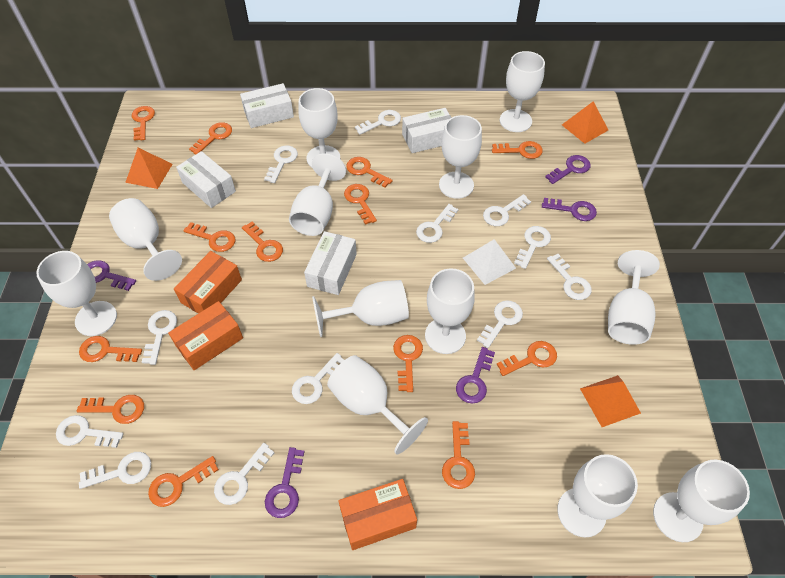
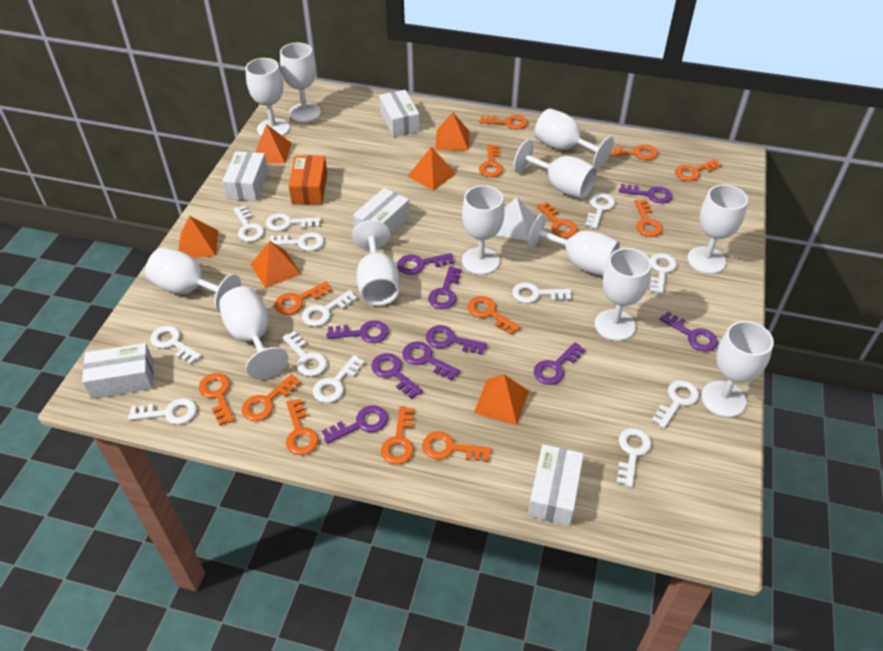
orange box: 3 -> 1
orange pyramid: 3 -> 6
purple key: 5 -> 10
white box: 4 -> 5
white key: 12 -> 13

